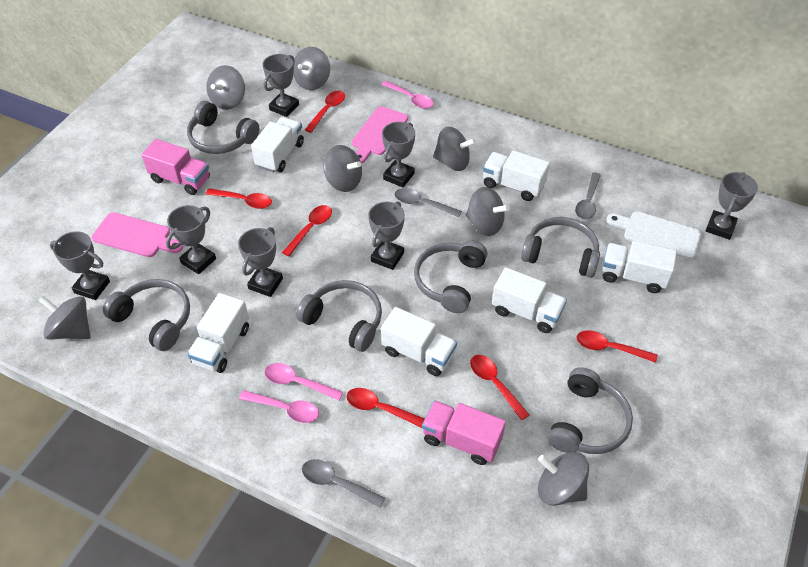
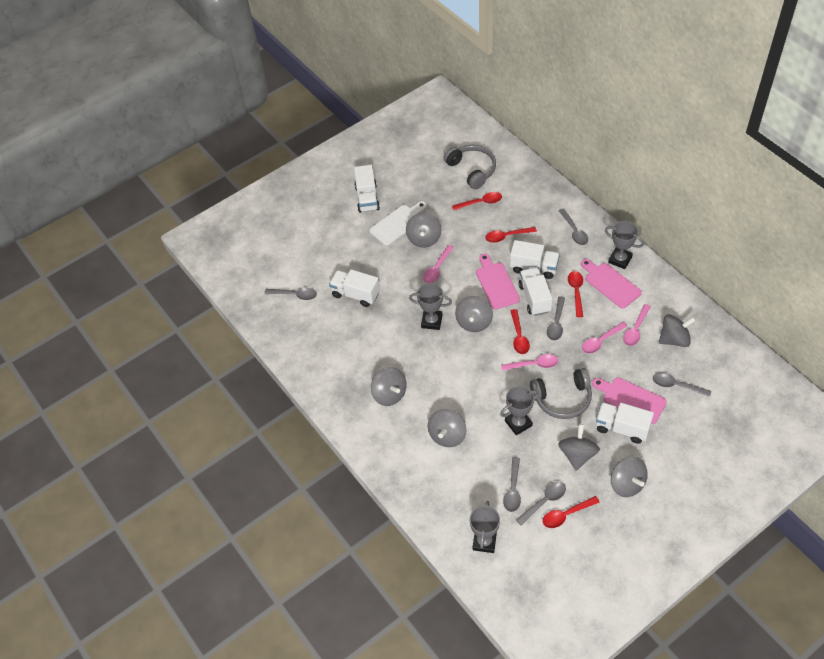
grey headphones: 6 -> 2
grey spoon: 3 -> 6
grey trophy: 7 -> 4
pink cutting board: 2 -> 3
pink spoon: 3 -> 4
pink truck: 2 -> 0
red spoon: 6 -> 5
white truck: 6 -> 5

